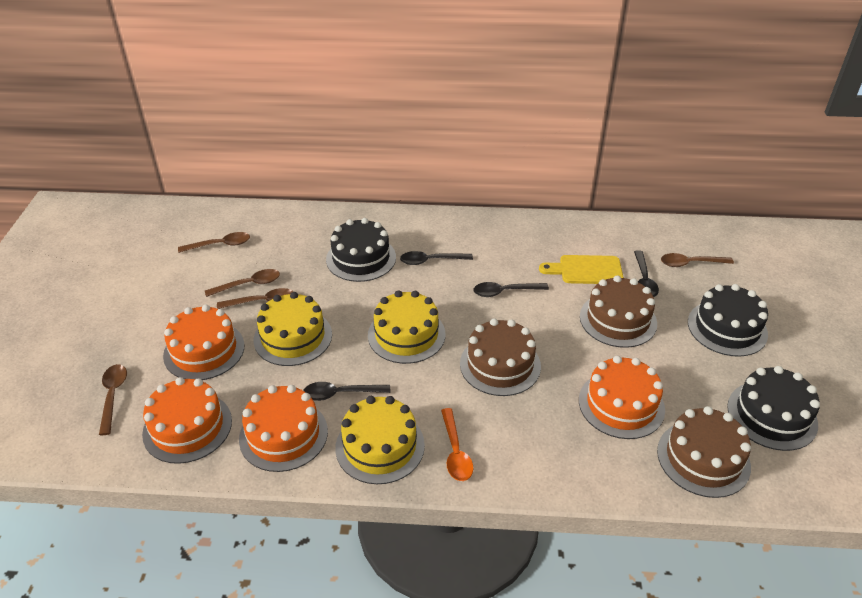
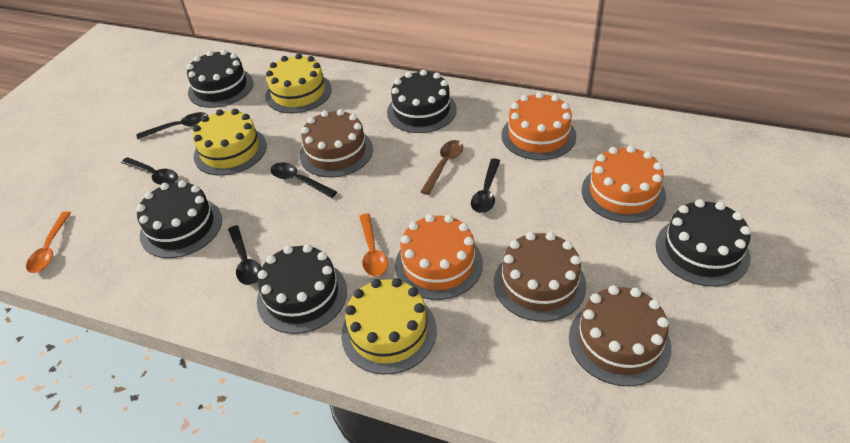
black cake: 3 -> 5
black spoon: 4 -> 5
brown spoon: 5 -> 1
orange cake: 4 -> 3
orange spoon: 1 -> 2
yellow cutting board: 1 -> 0

